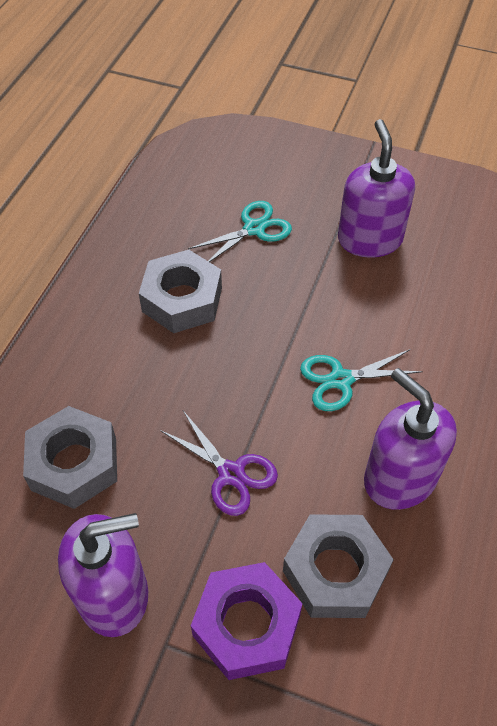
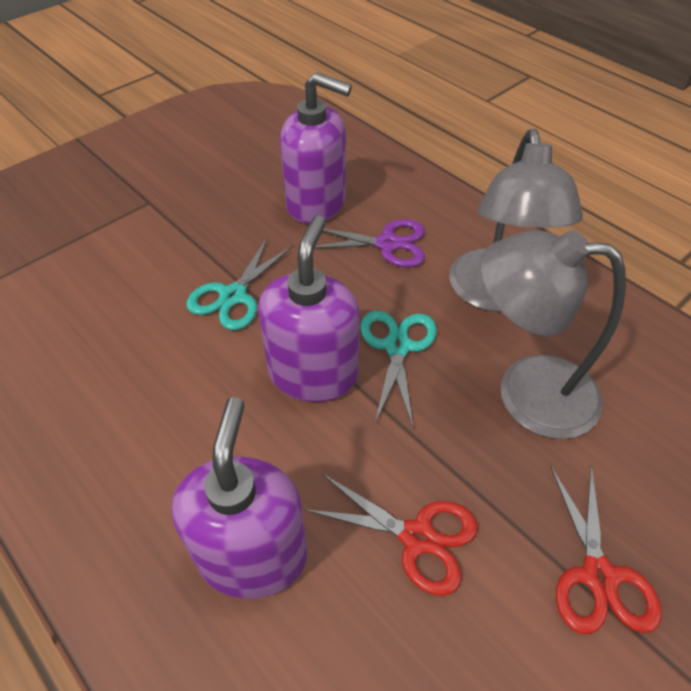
grey lamp: 0 -> 2
grey nut: 3 -> 0
purple nut: 1 -> 0
red scissors: 0 -> 2

